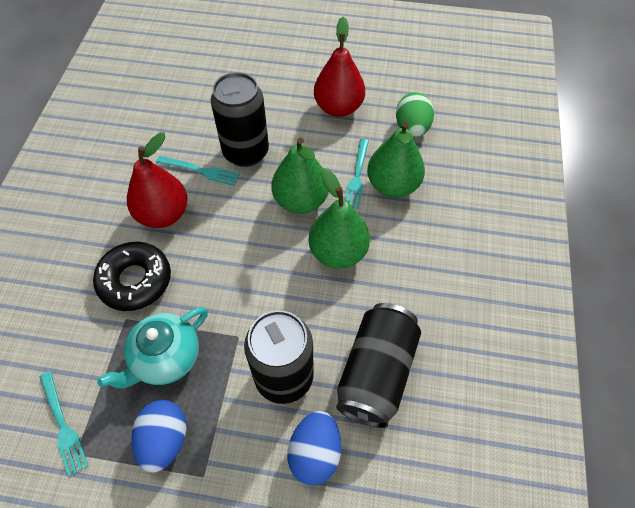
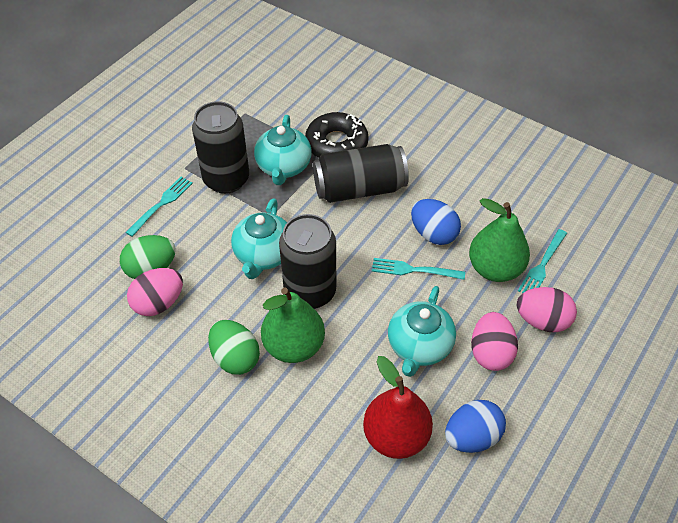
green egg: 1 -> 2
green pear: 3 -> 2
pink egg: 0 -> 3
red pear: 2 -> 1
turquoise teapot: 1 -> 3

